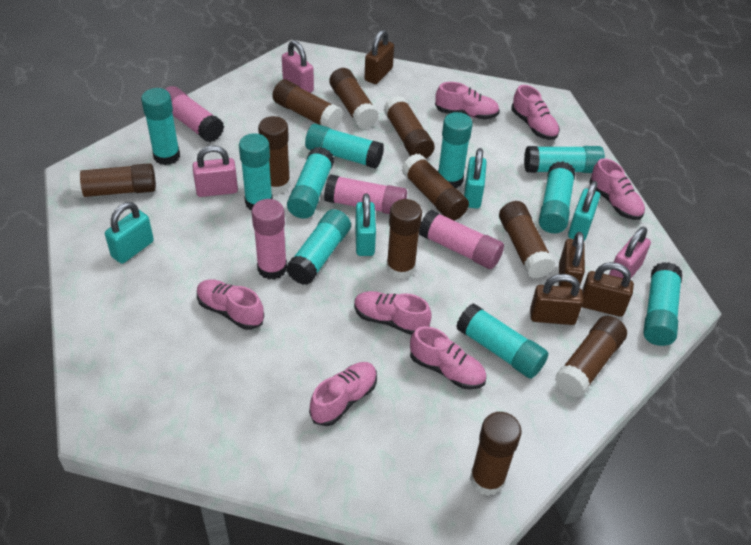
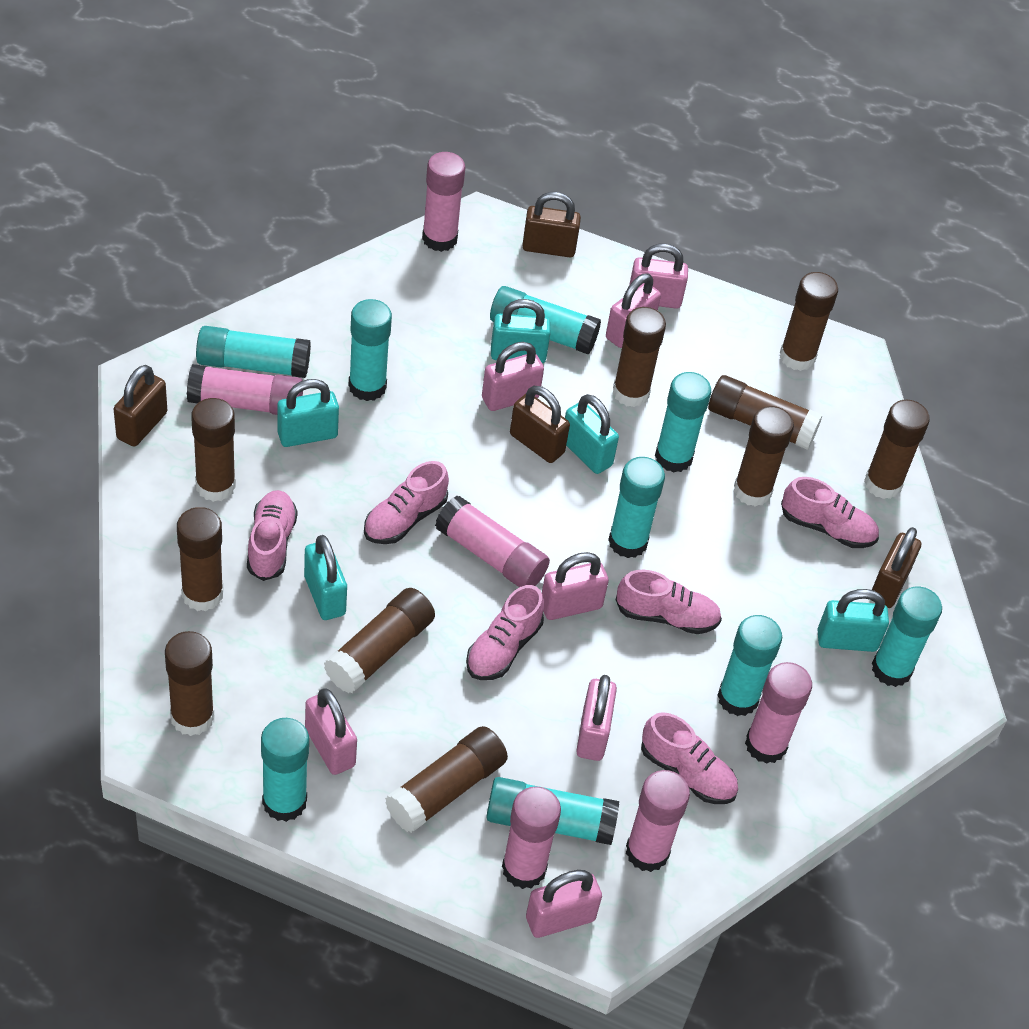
pink glue stick: 4 -> 6
pink padlock: 3 -> 7
pink shoe: 7 -> 6
turquoise glue stick: 10 -> 9
turquoise padlock: 4 -> 5

